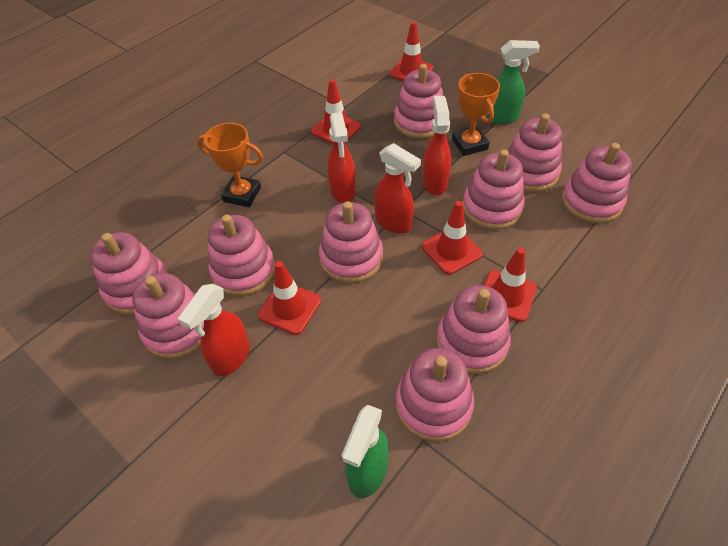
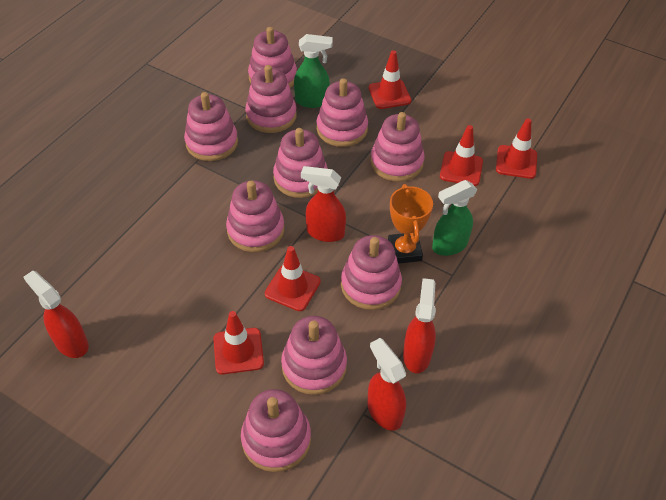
orange trophy: 2 -> 1

